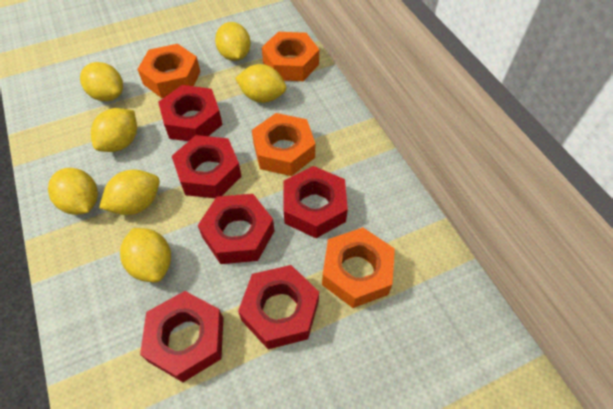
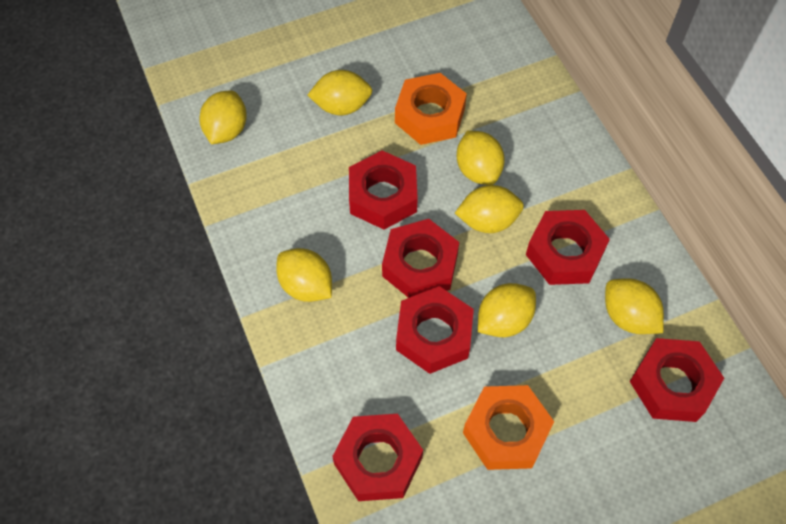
orange nut: 4 -> 2

